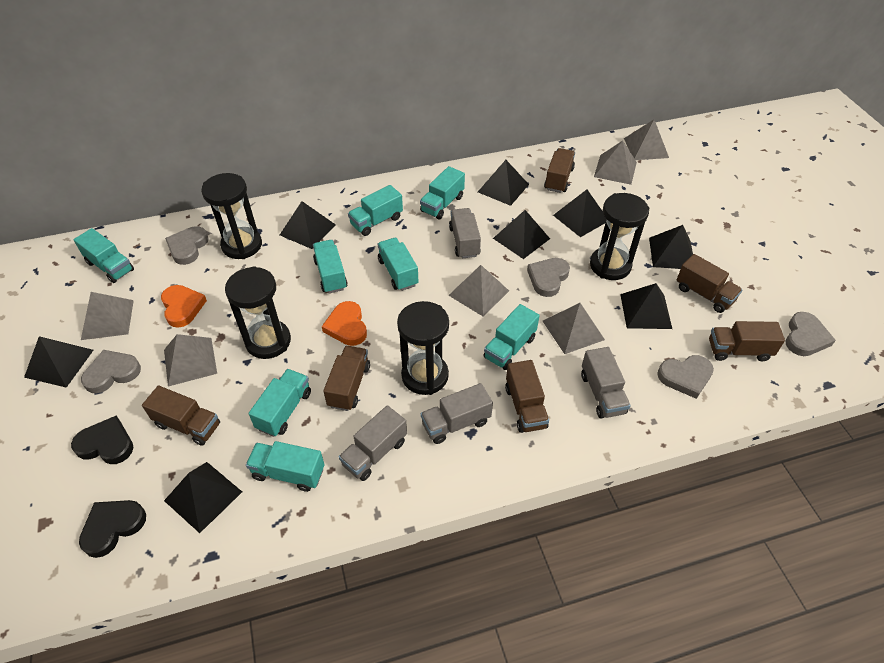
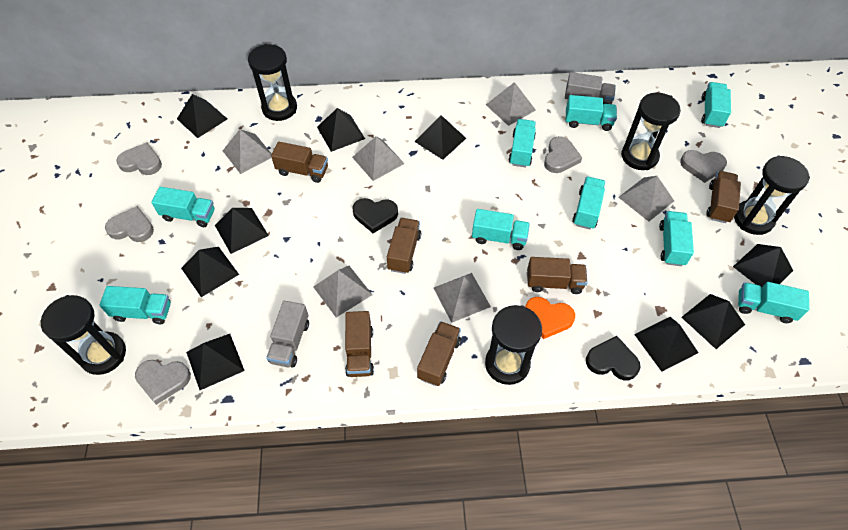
black hourglass: 4 -> 5
black pyramid: 8 -> 9
grey truck: 4 -> 2
orange heart: 2 -> 1
turquoise truck: 8 -> 9

